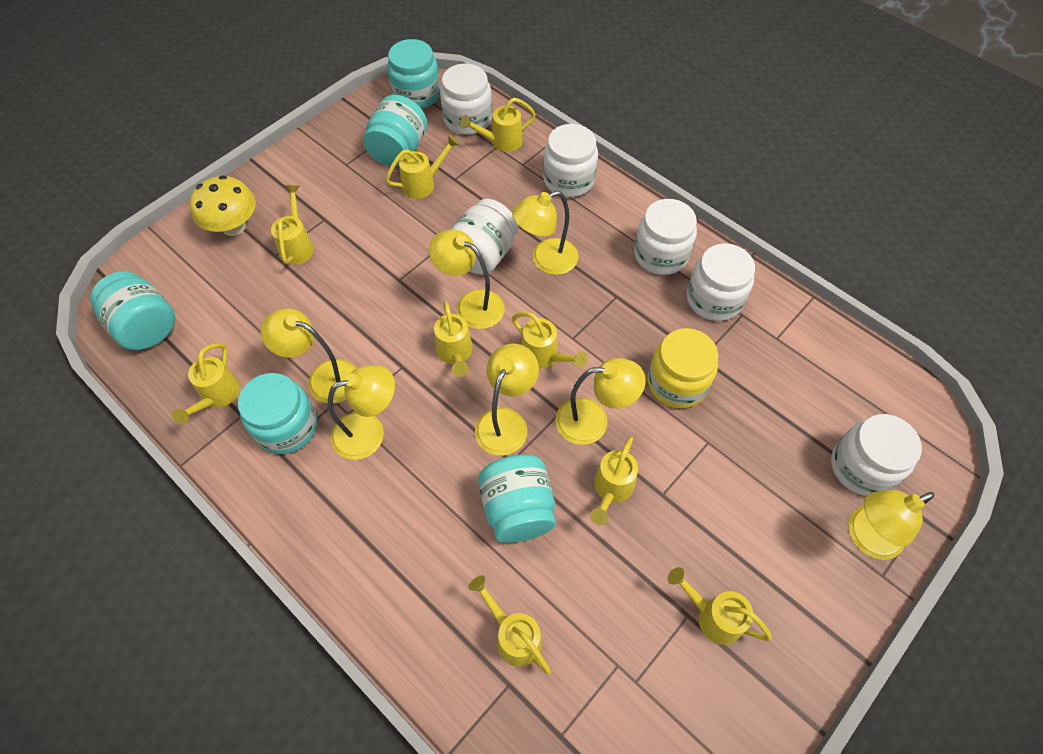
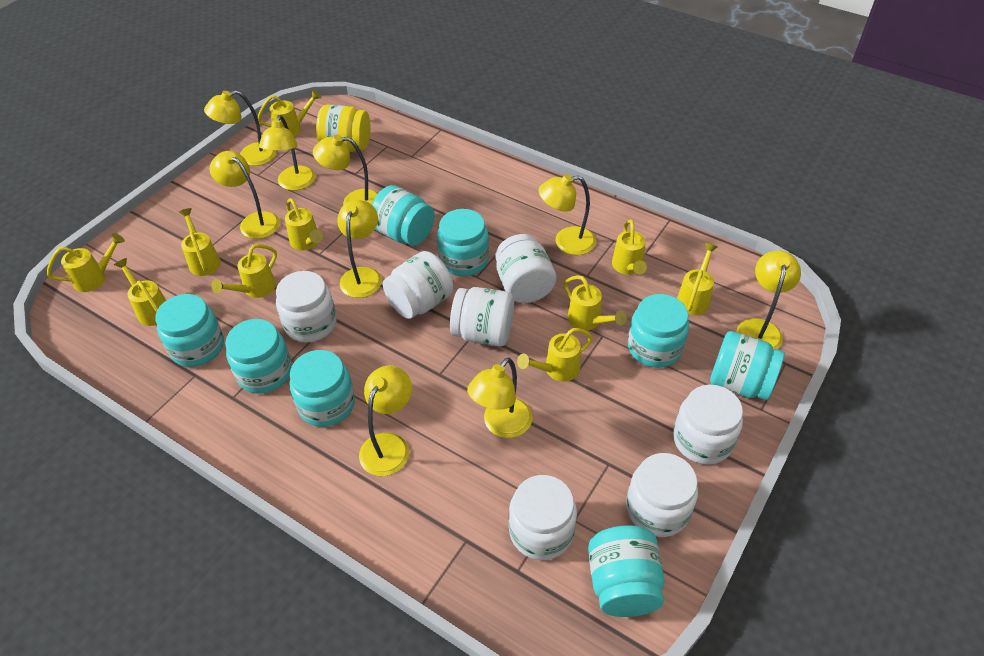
turquoise jar: 5 -> 8
white jar: 6 -> 7
yellow lamp: 7 -> 9
yellow mushroom: 1 -> 0
yellow watering can: 9 -> 10

